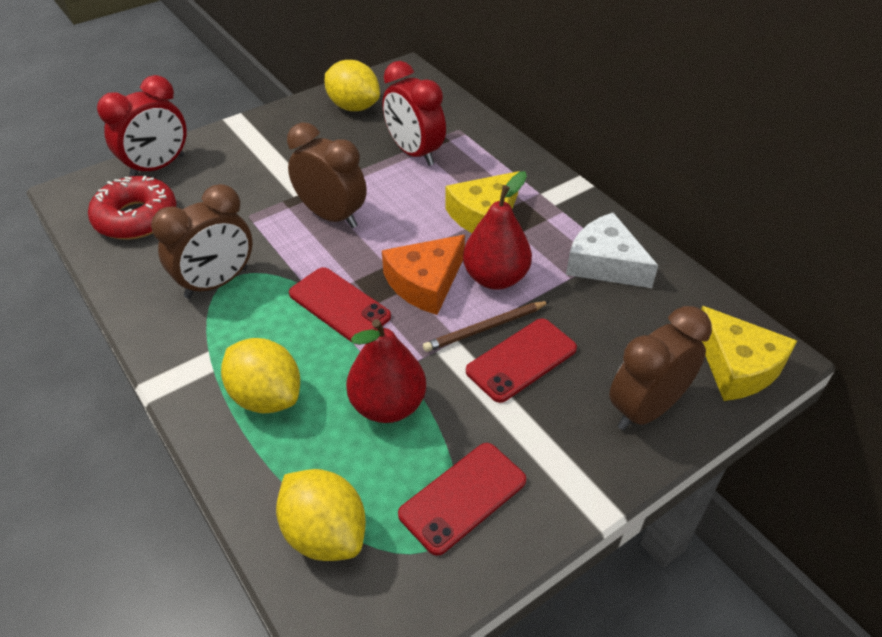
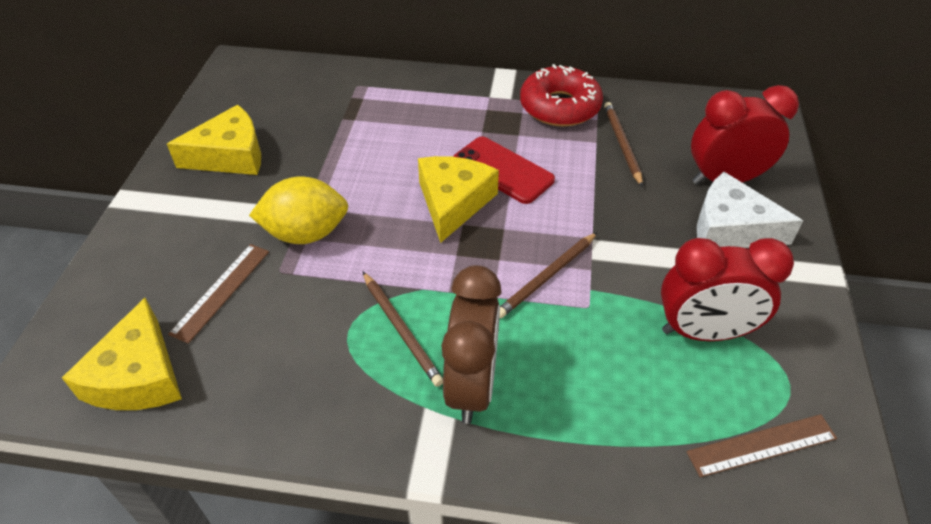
brown clock: 3 -> 1
brown pencil: 1 -> 3
brown ruler: 0 -> 2
orange cheese: 1 -> 0
red pear: 2 -> 0
red phone: 3 -> 1
yellow cheese: 2 -> 3
yellow lemon: 3 -> 1

